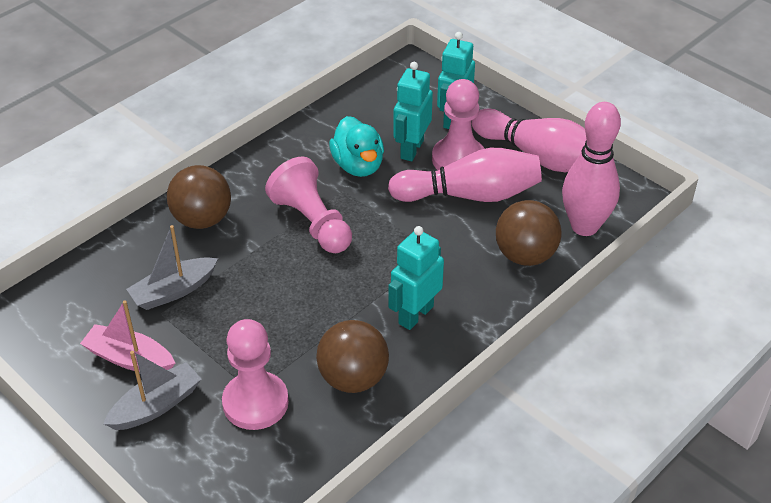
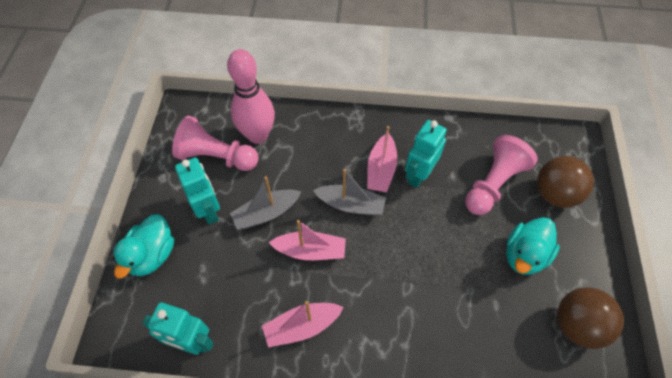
brown ball: 3 -> 2
pink boat: 1 -> 3
pink bowling pin: 3 -> 1
pink pawn: 3 -> 2
turquoise duck: 1 -> 2

